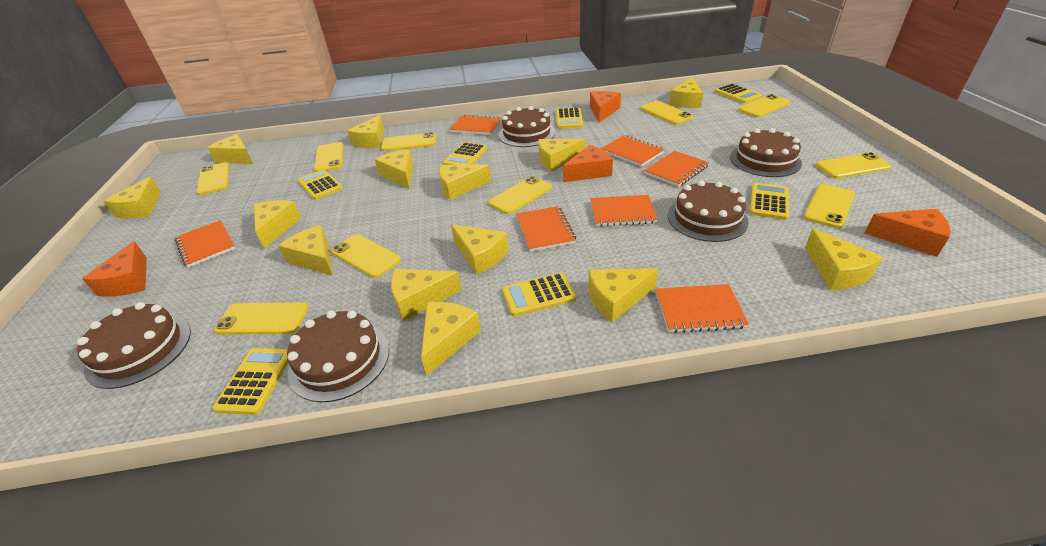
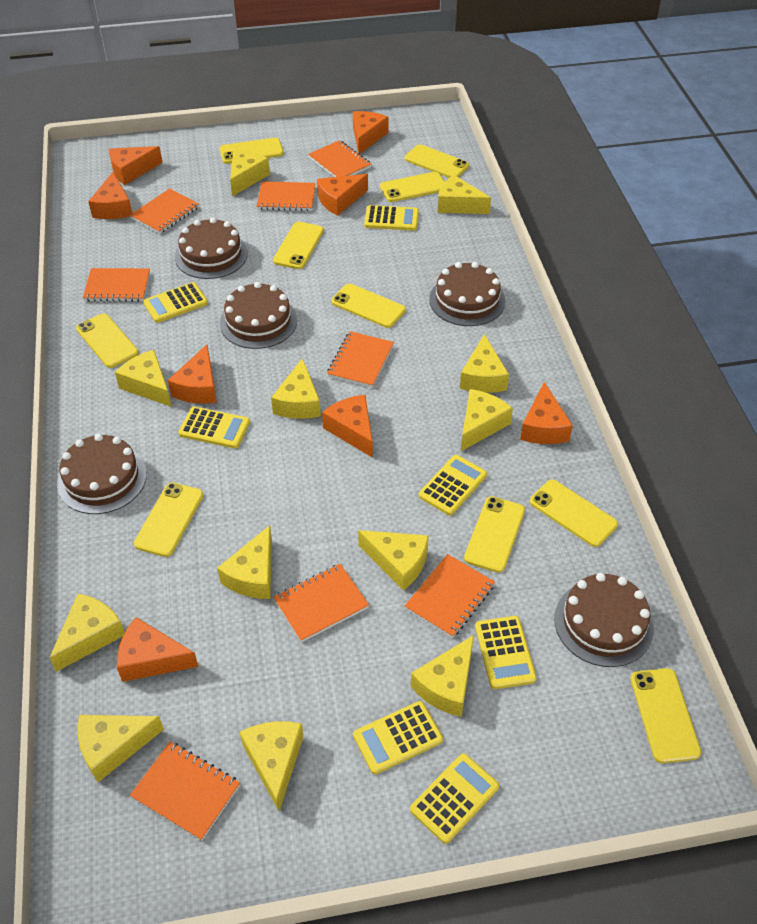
orange cheese: 4 -> 8
orange notebook: 7 -> 8
yellow cheese: 14 -> 12

